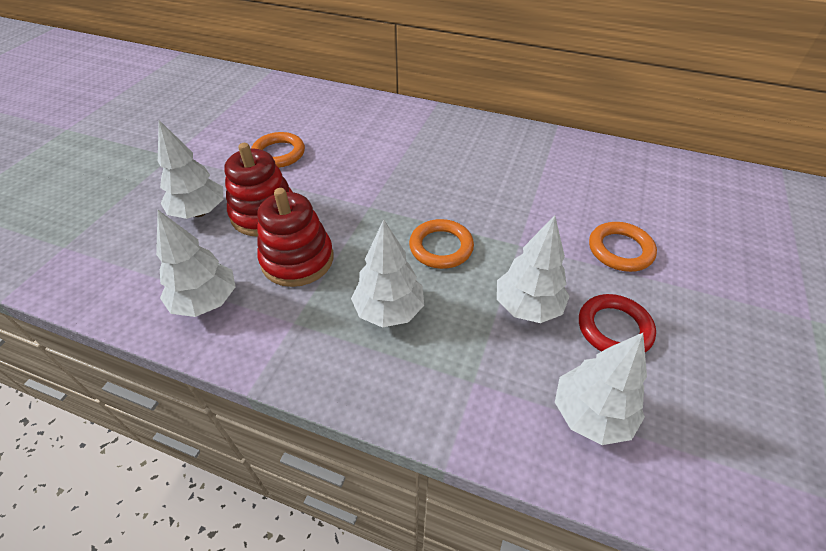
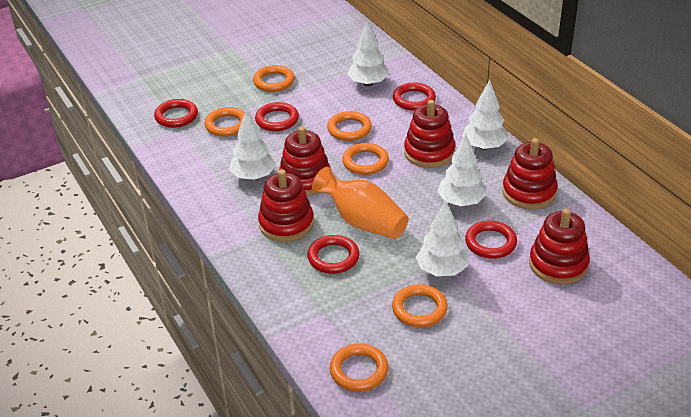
orange ring: 3 -> 6
orange vase: 0 -> 1
red ring: 1 -> 5
red stacking toy: 2 -> 5

